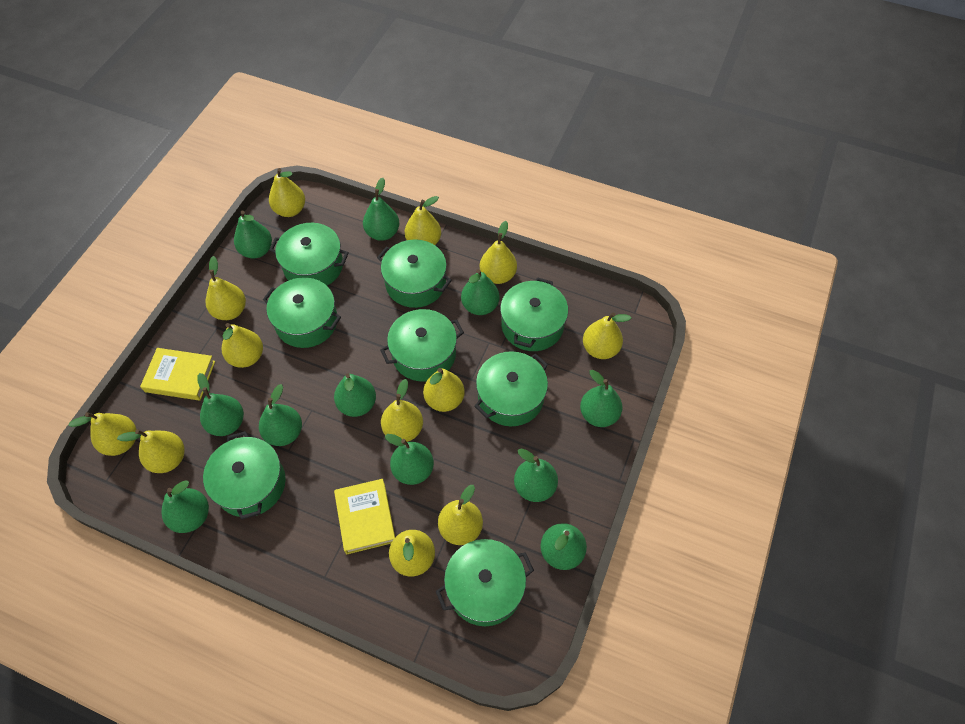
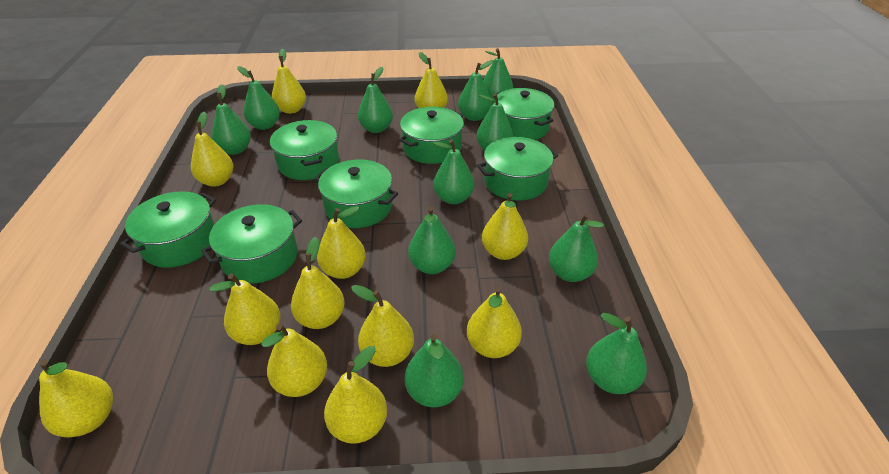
green pot: 8 -> 7
yellow book: 2 -> 0

